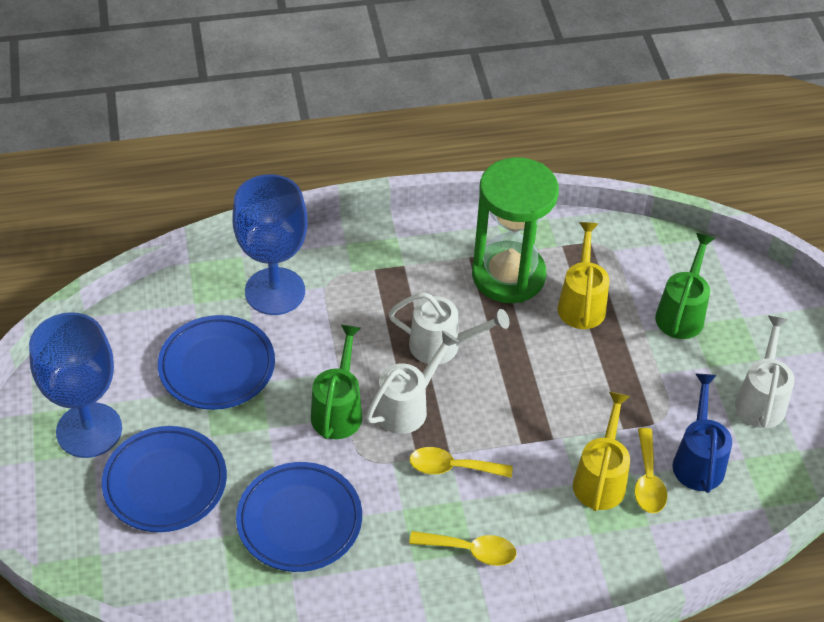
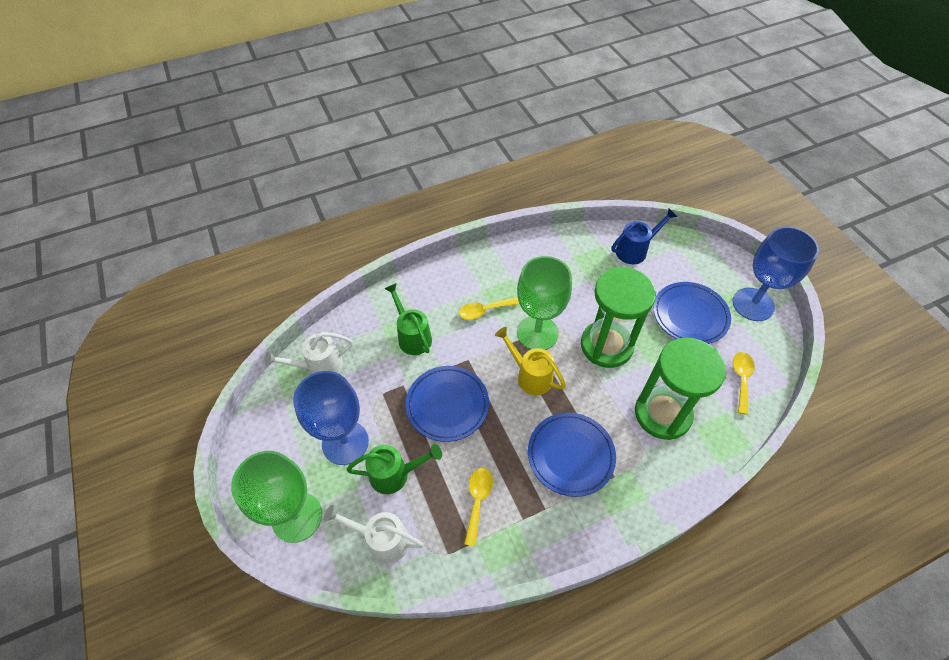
green goblet: 0 -> 2
green hourglass: 1 -> 2
white watering can: 3 -> 2
yellow watering can: 2 -> 1

